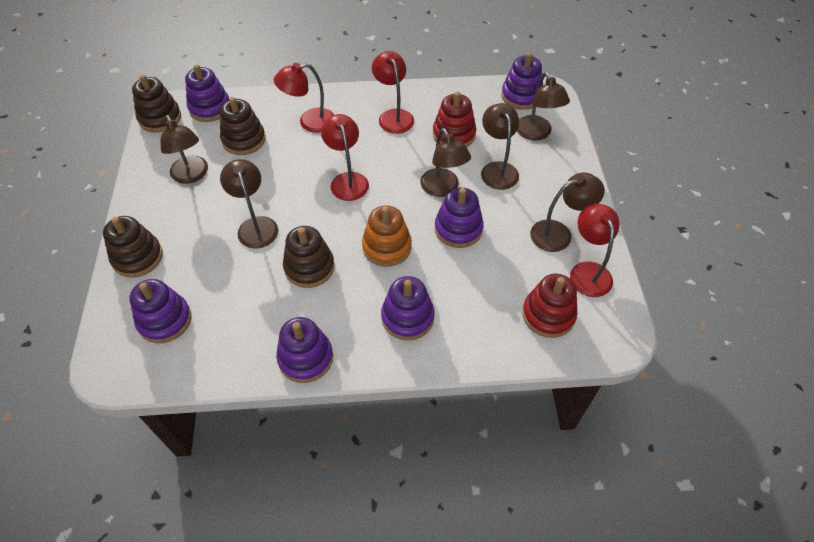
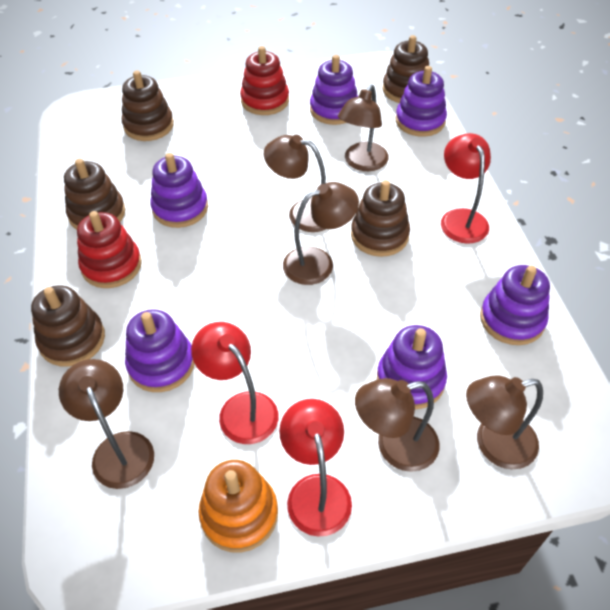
brown stacking toy: 4 -> 5
red lamp: 4 -> 3

